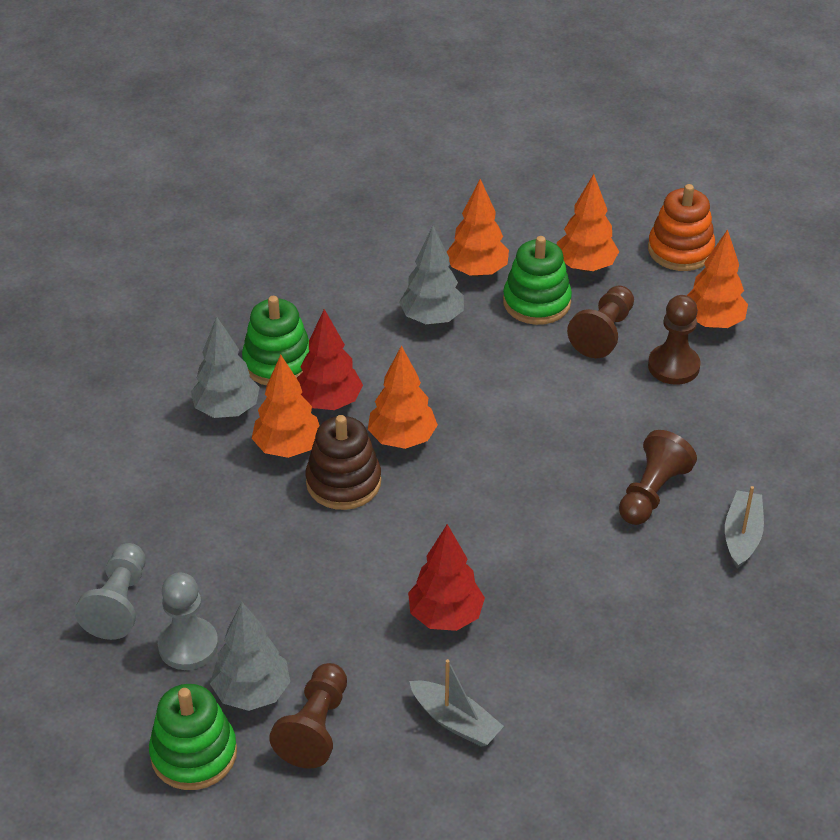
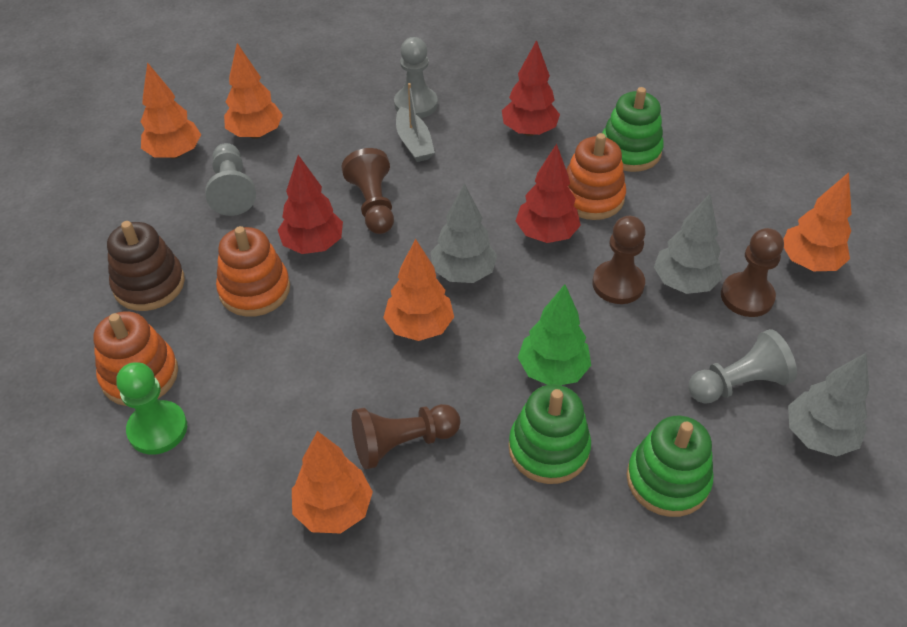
green pawn: 0 -> 1
green tree: 0 -> 1
grey boat: 2 -> 1
grey pawn: 2 -> 3
orange stacking toy: 1 -> 3
red tree: 2 -> 3

